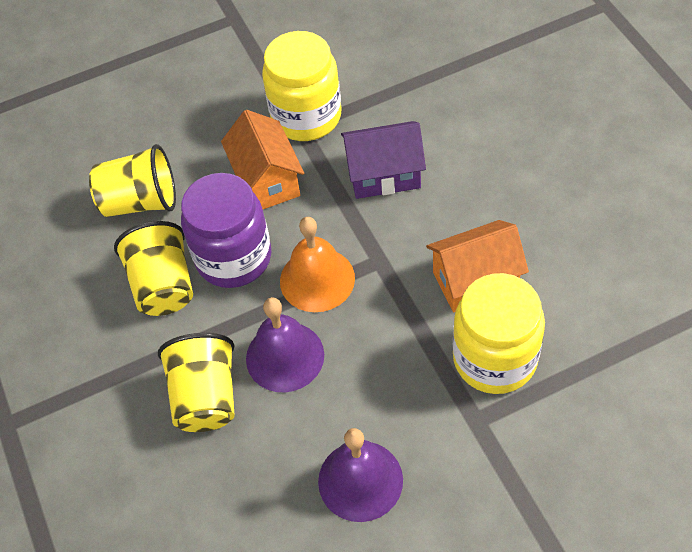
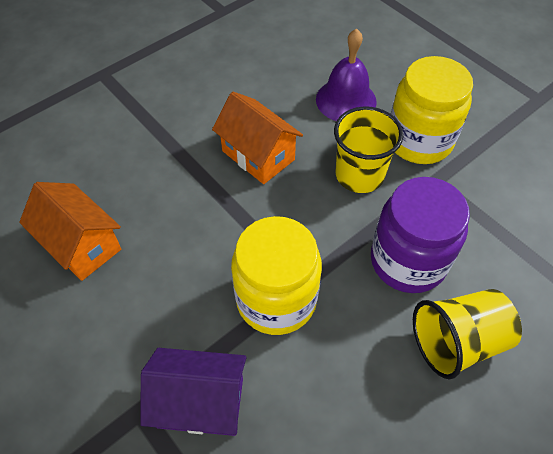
orange bell: 1 -> 0
purple bell: 2 -> 1
yellow cup: 3 -> 2

